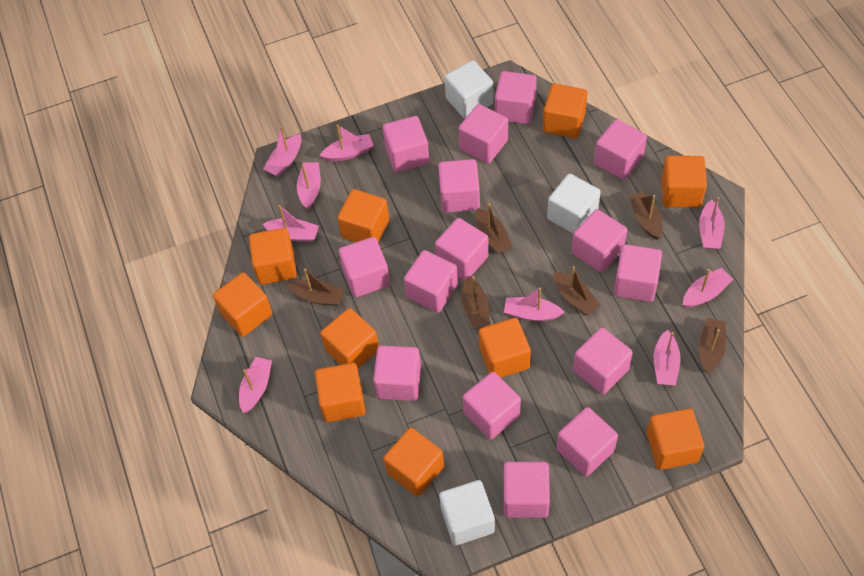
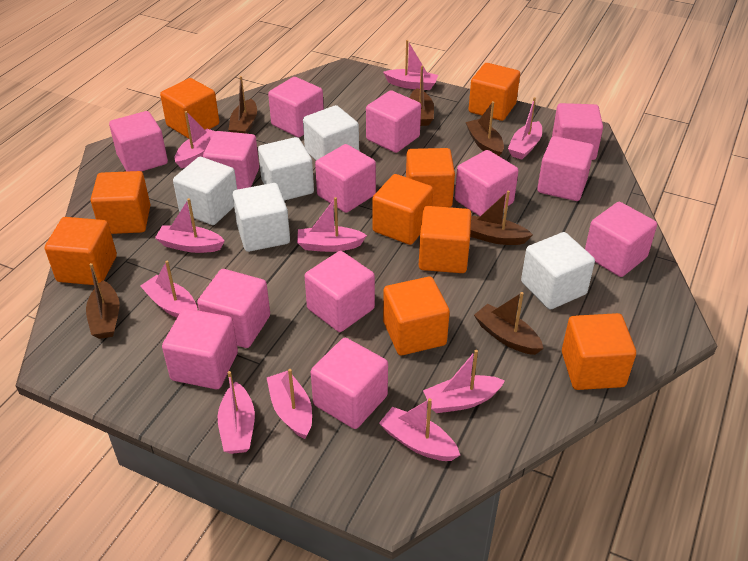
orange cube: 10 -> 9
pink boat: 9 -> 10
pink cube: 15 -> 13
white cube: 3 -> 5

